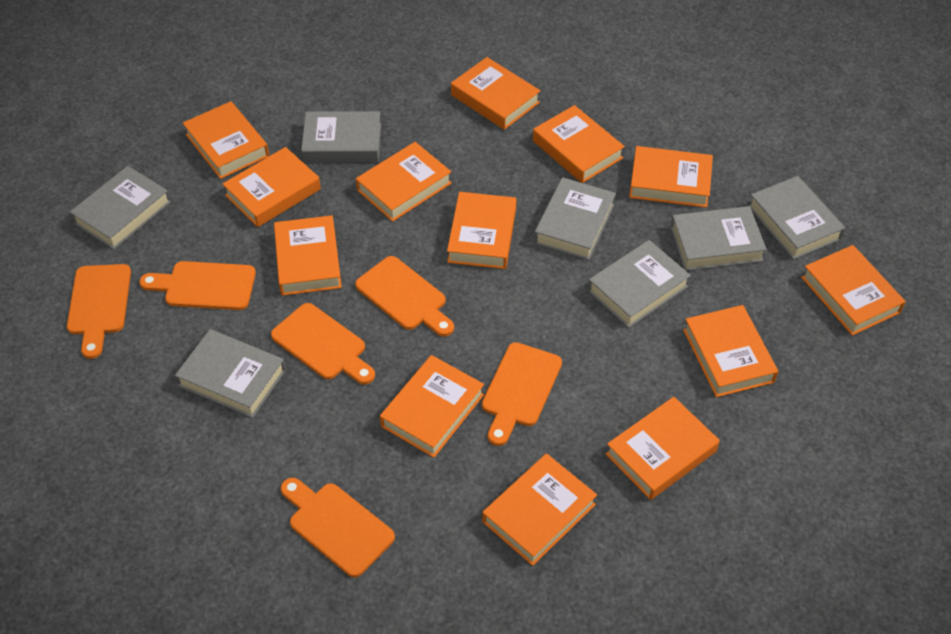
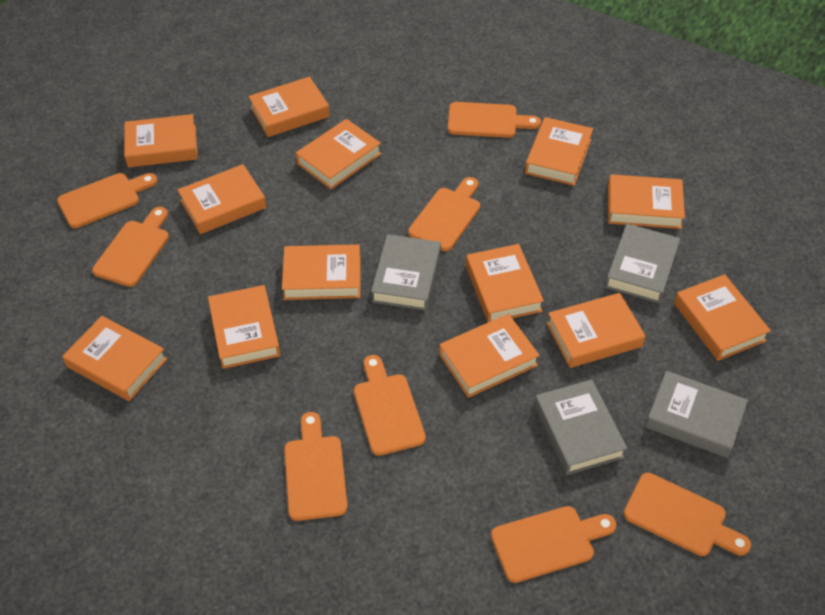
grey book: 7 -> 4
orange cutting board: 6 -> 8

